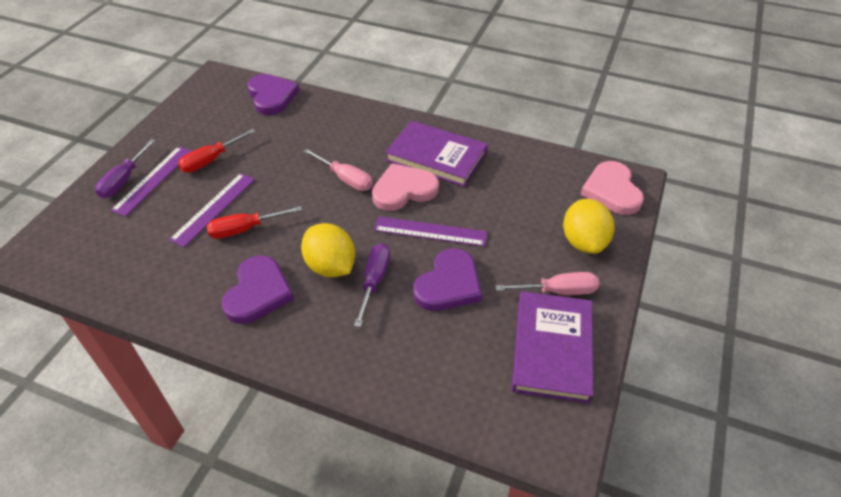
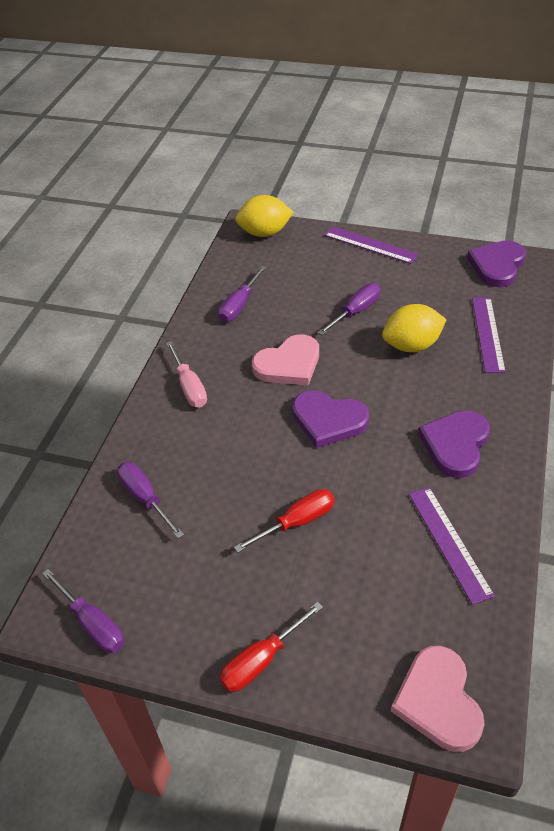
pink screwdriver: 2 -> 1
purple book: 2 -> 0
purple screwdriver: 2 -> 4

